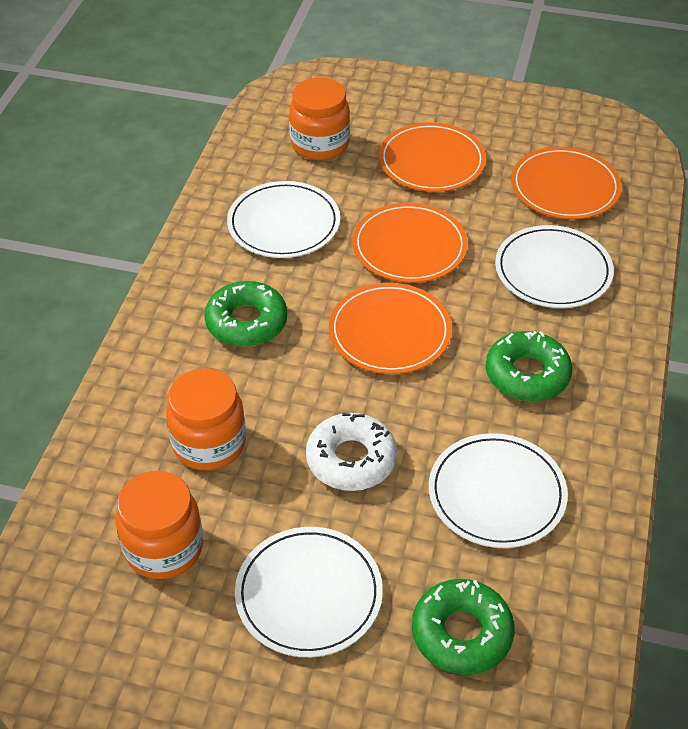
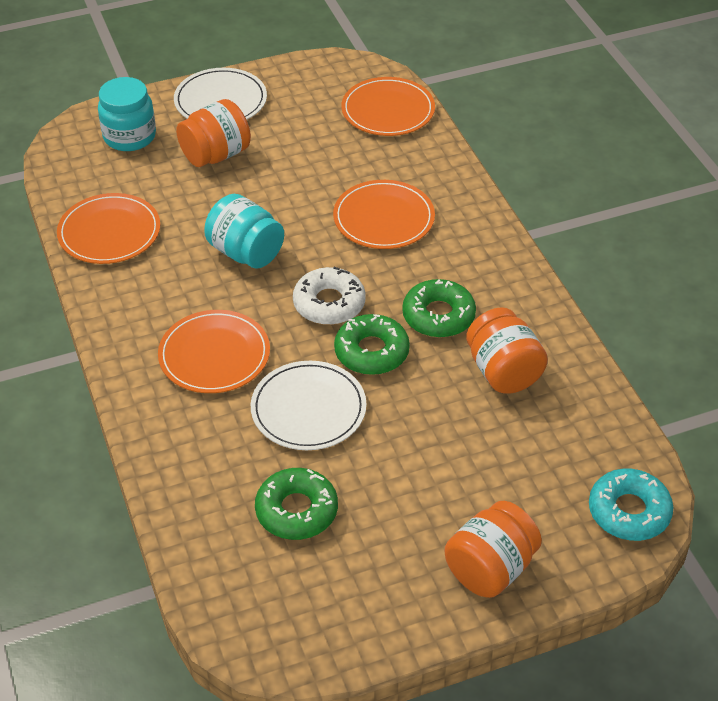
turquoise donut: 0 -> 1
turquoise jar: 0 -> 2
white plate: 4 -> 2

